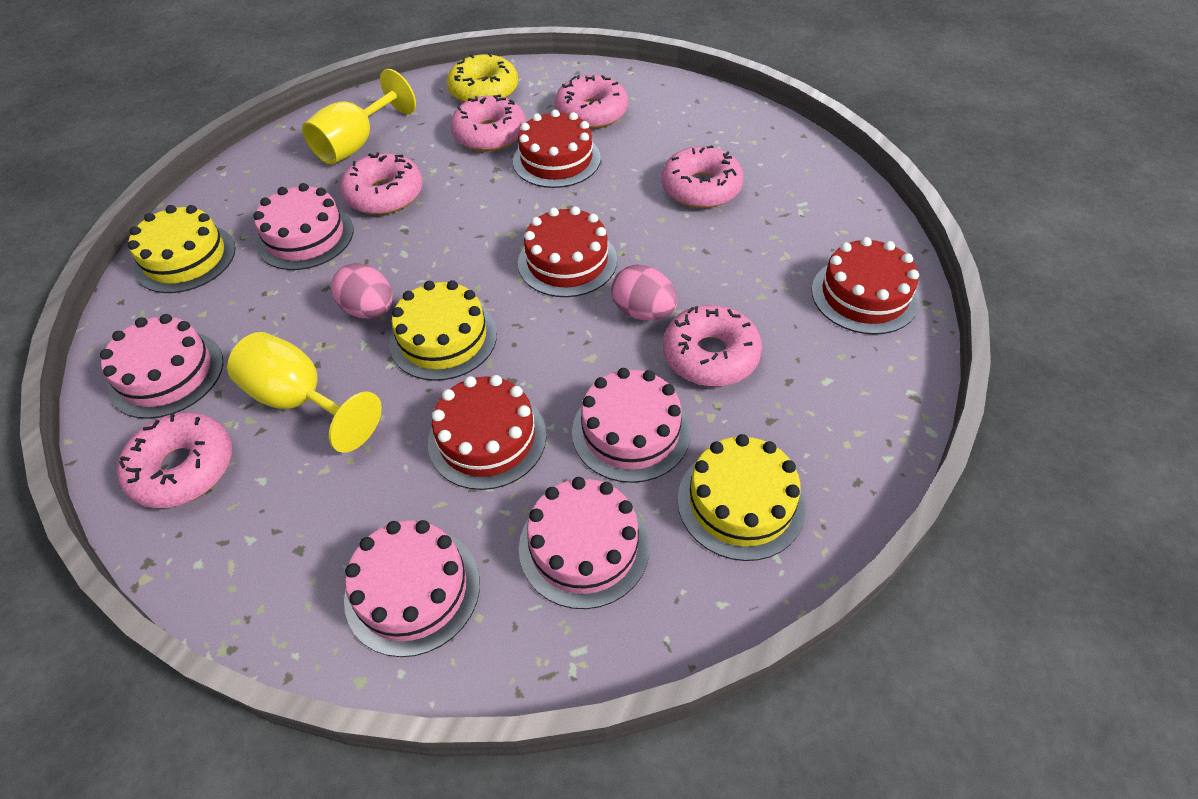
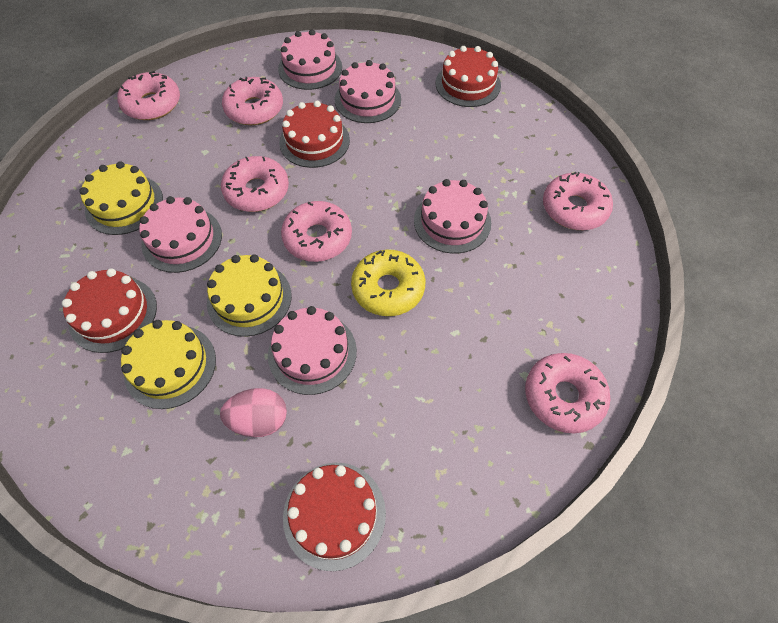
pink egg: 2 -> 1
yellow goblet: 2 -> 0

